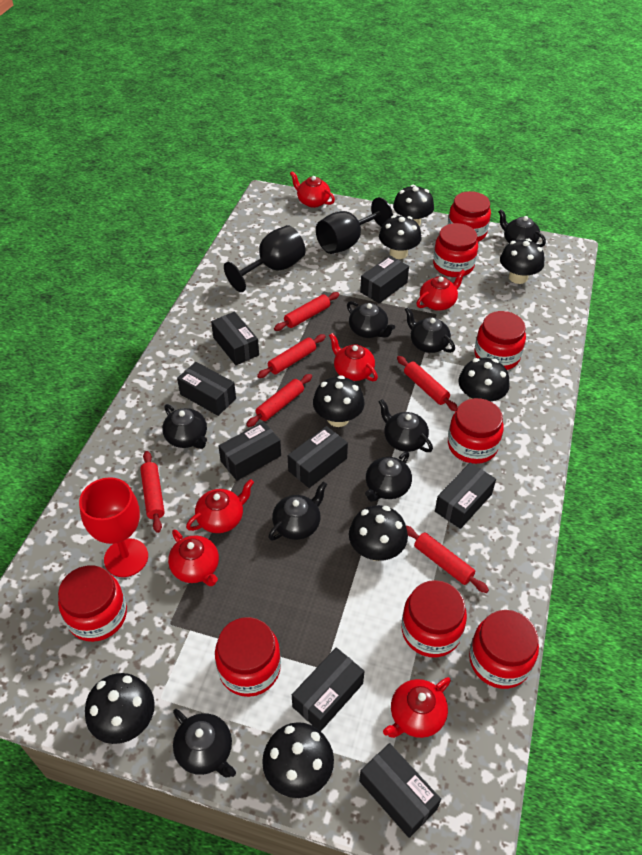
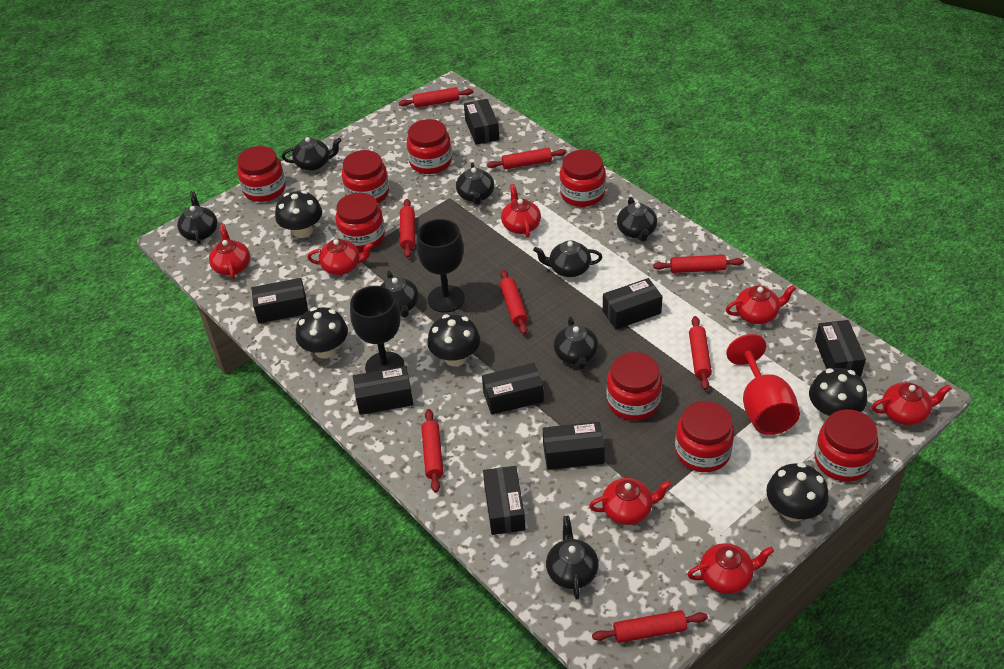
black mushroom: 8 -> 5
red rolling pin: 6 -> 8
red teapot: 6 -> 7

